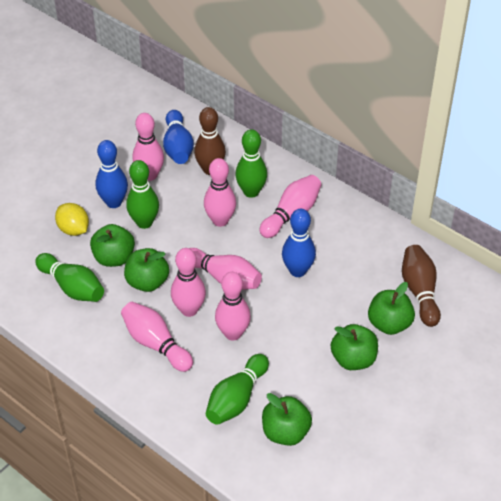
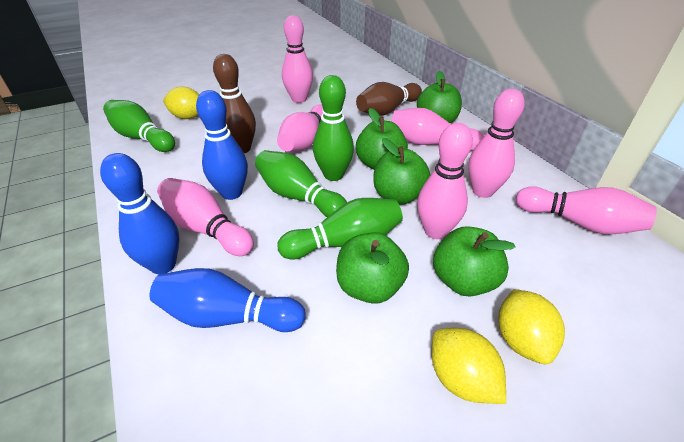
yellow lemon: 1 -> 3

